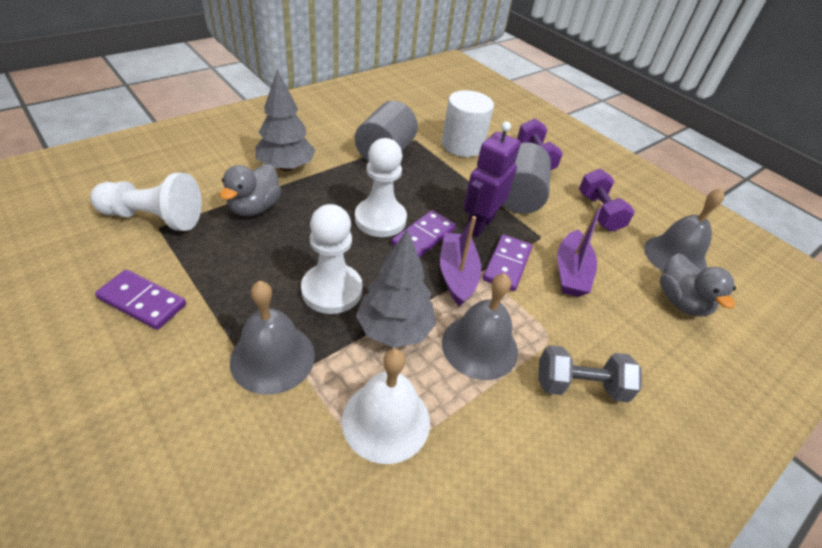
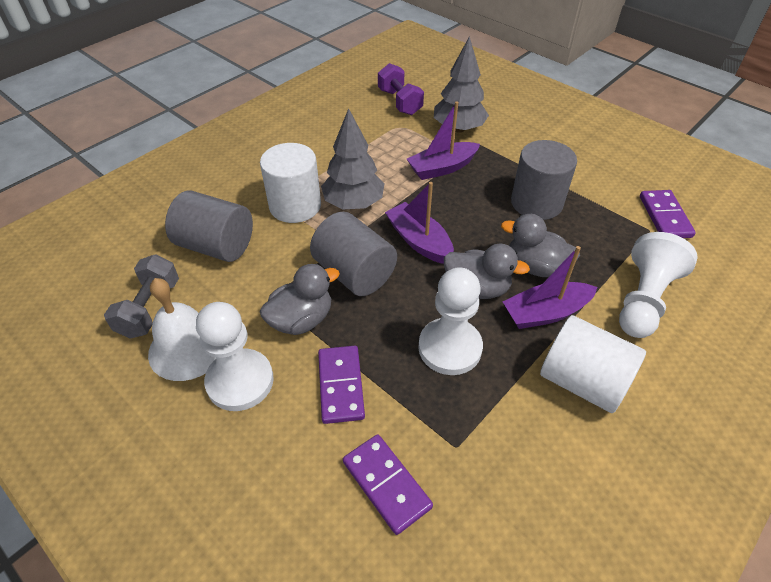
grey bell: 3 -> 0
grey cylinder: 2 -> 3
grey duck: 2 -> 3
purple boat: 2 -> 3
purple dumbbell: 2 -> 1
purple robot: 1 -> 0
white cylinder: 1 -> 2

